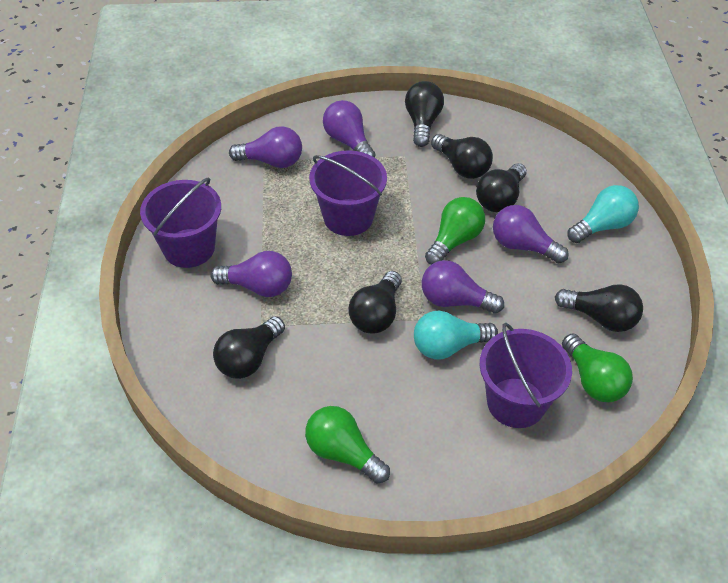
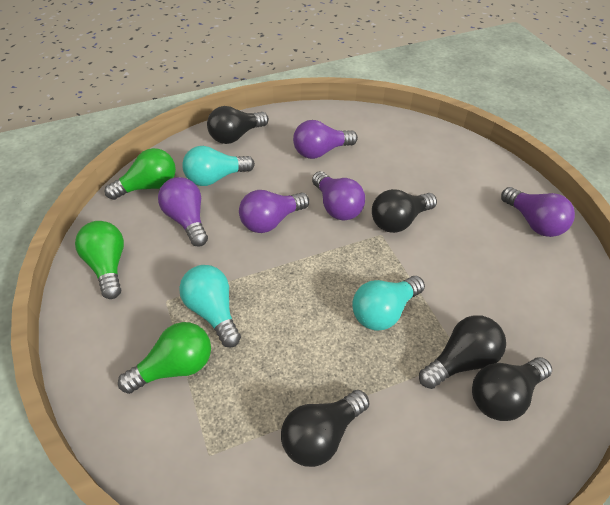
black light bulb: 6 -> 5
purple bucket: 3 -> 0
turquoise light bulb: 2 -> 3

